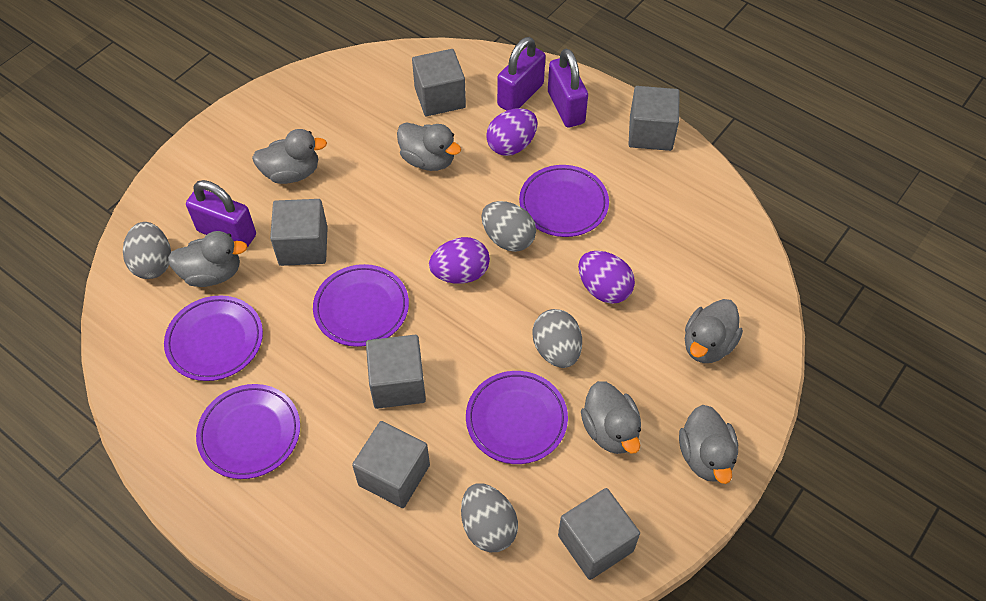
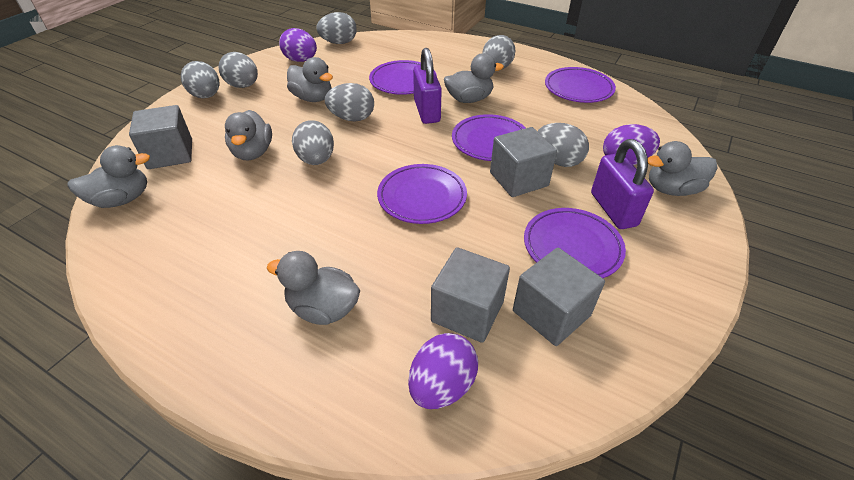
grey cube: 6 -> 4
grey egg: 4 -> 7
purple padlock: 3 -> 2

